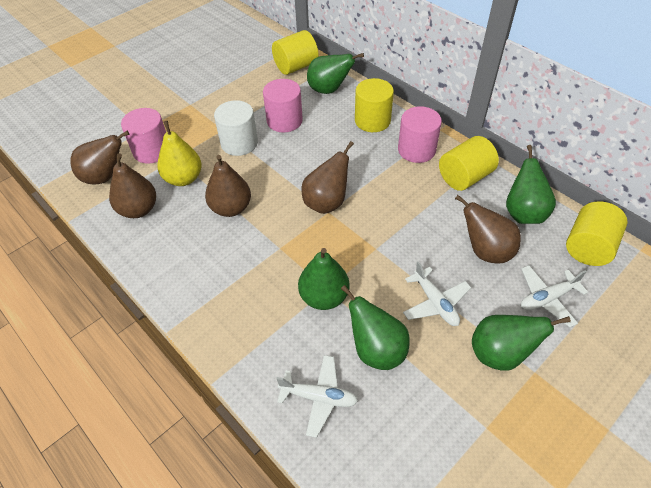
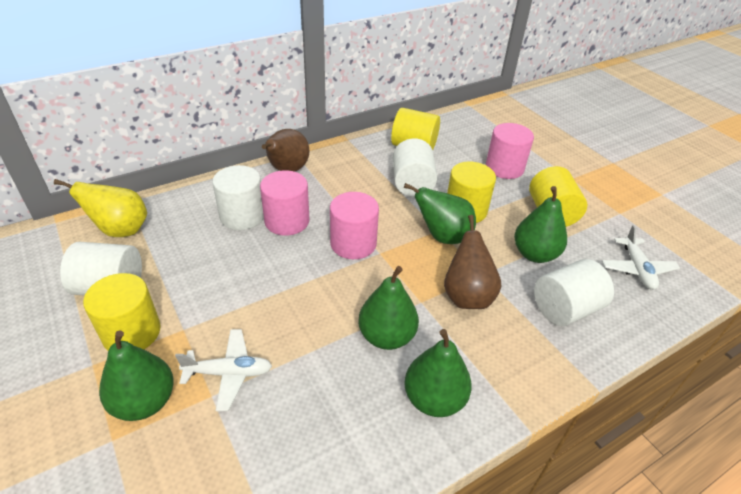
brown pear: 5 -> 2
white cylinder: 1 -> 4
white plane: 3 -> 2

